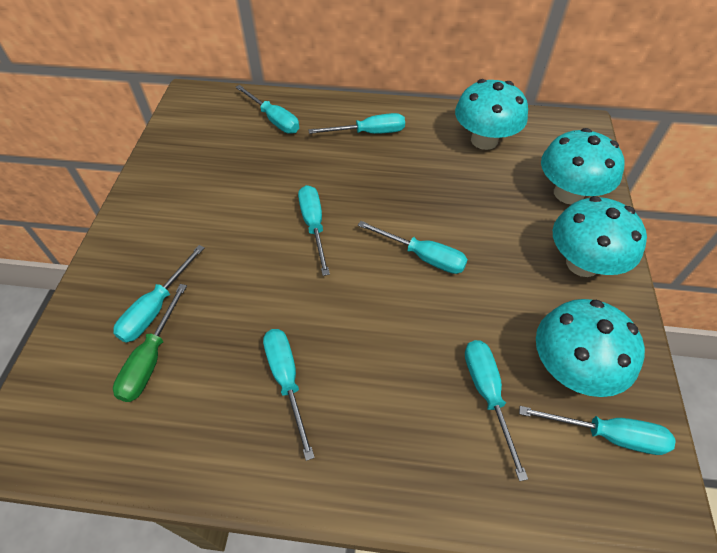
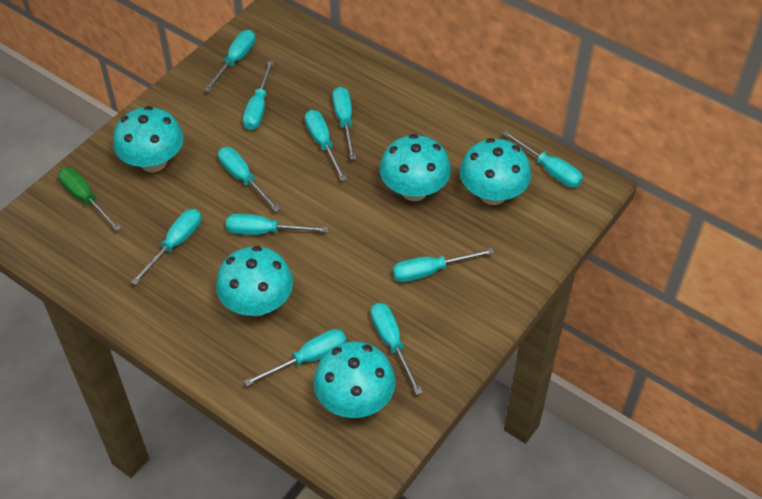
turquoise mushroom: 4 -> 5
turquoise screwdriver: 8 -> 11

